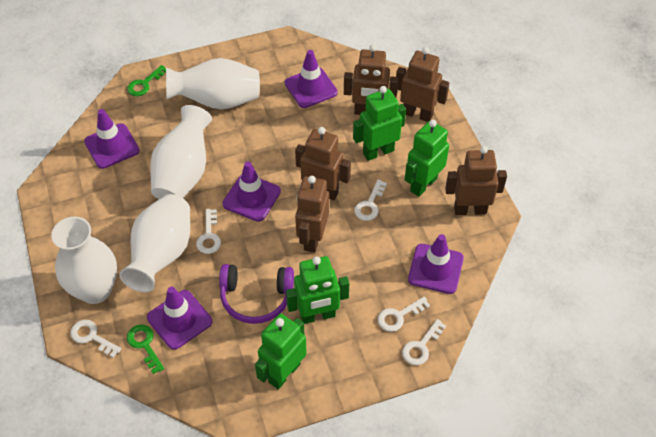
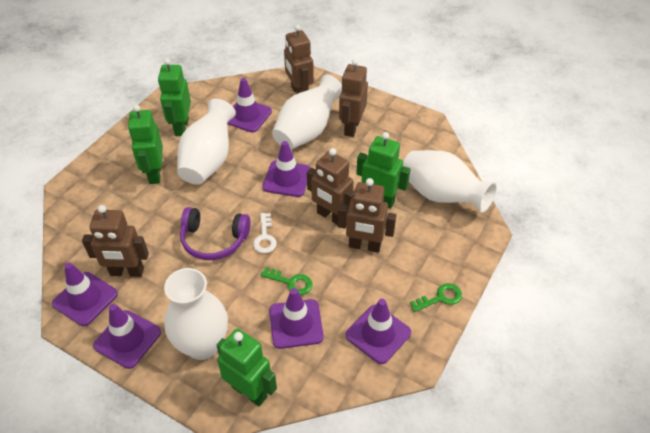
purple traffic cone: 5 -> 6
white key: 5 -> 1

